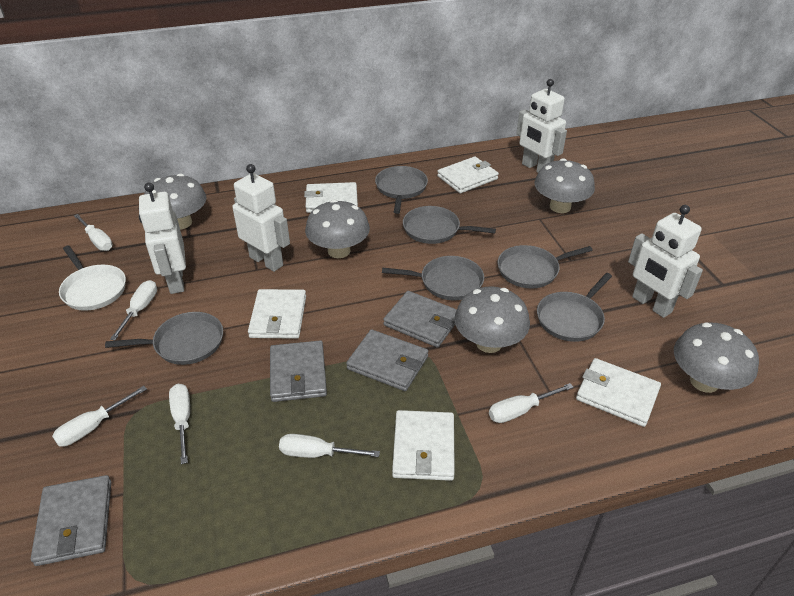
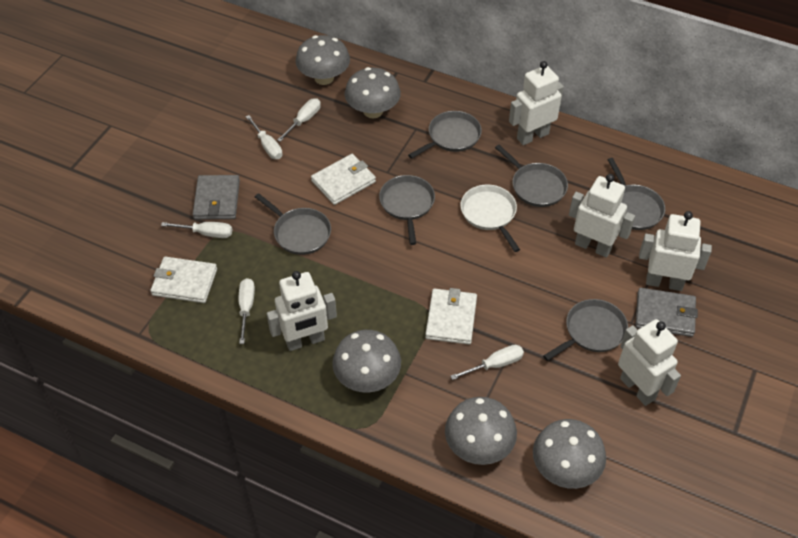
grey wallet: 4 -> 2
white robot: 4 -> 5
white screwdriver: 6 -> 5
white wallet: 5 -> 3

